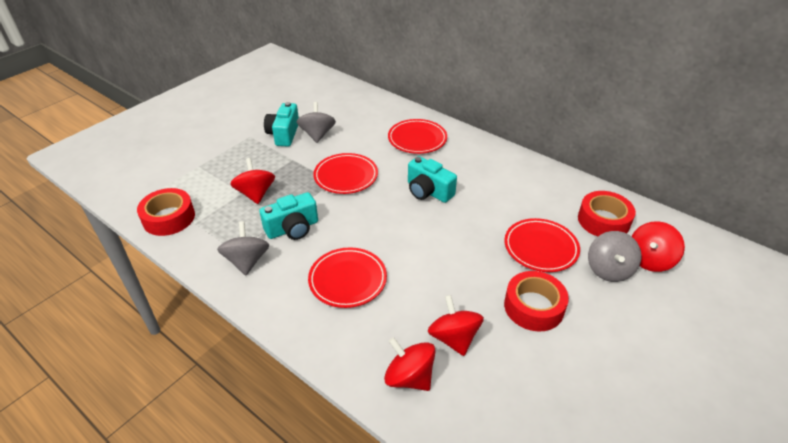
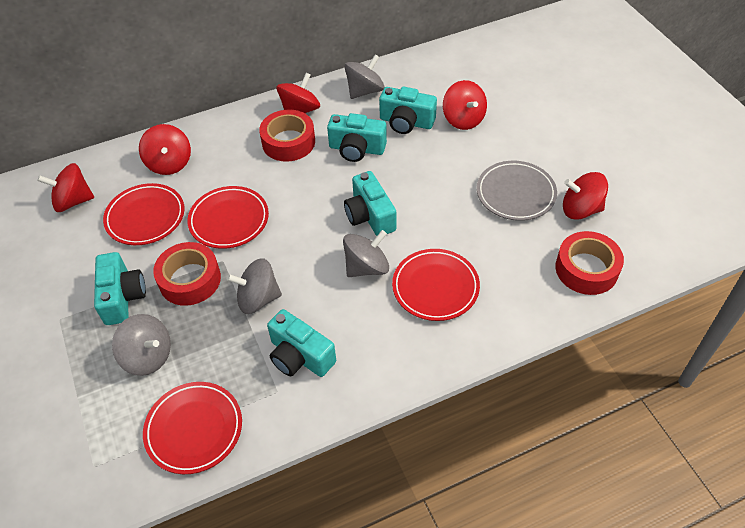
grey plate: 0 -> 1
grey spinning top: 3 -> 4
red spinning top: 4 -> 5
turquoise camera: 3 -> 5

